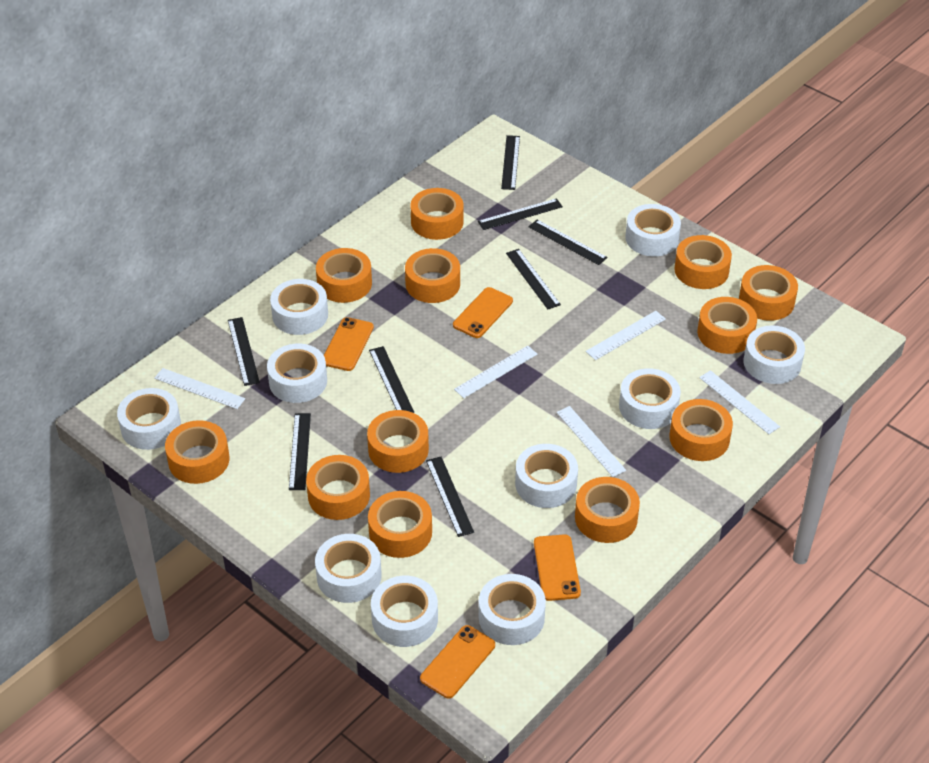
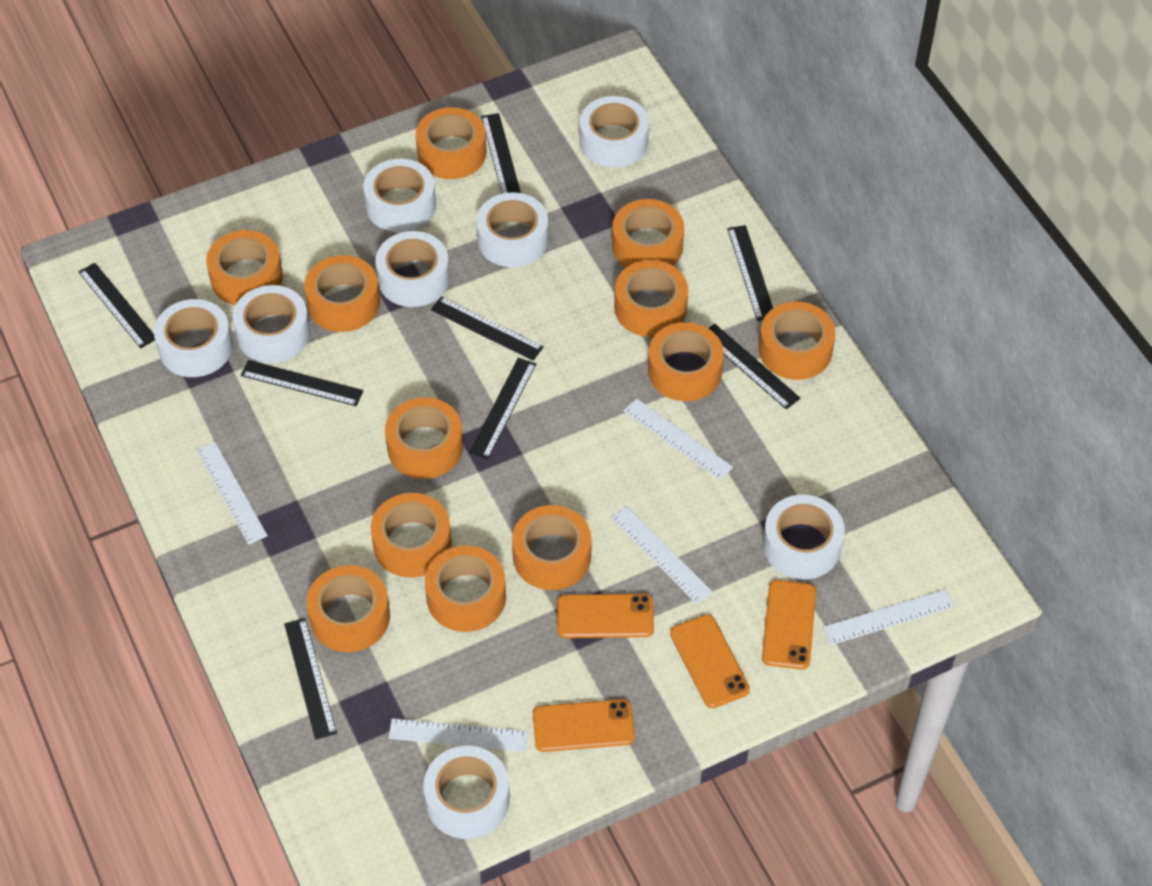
white tape: 10 -> 8

